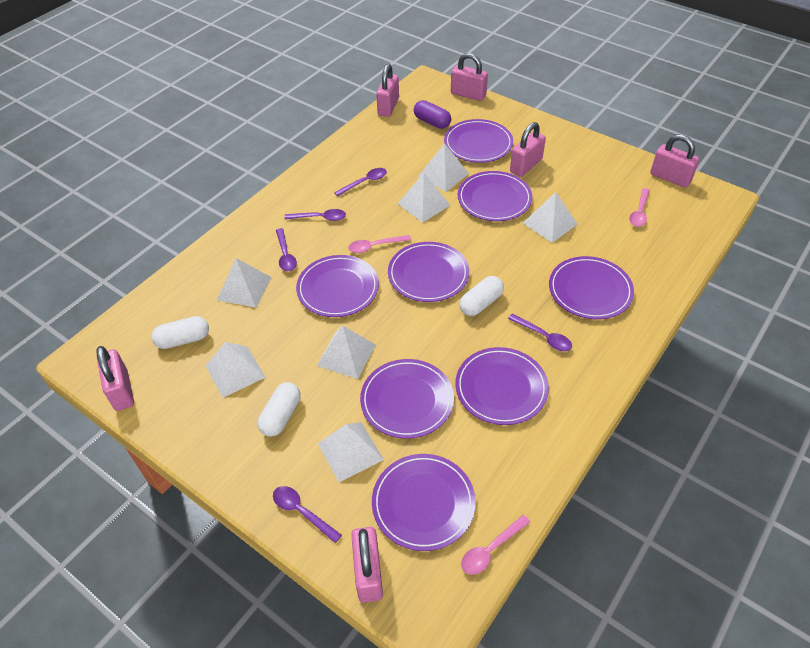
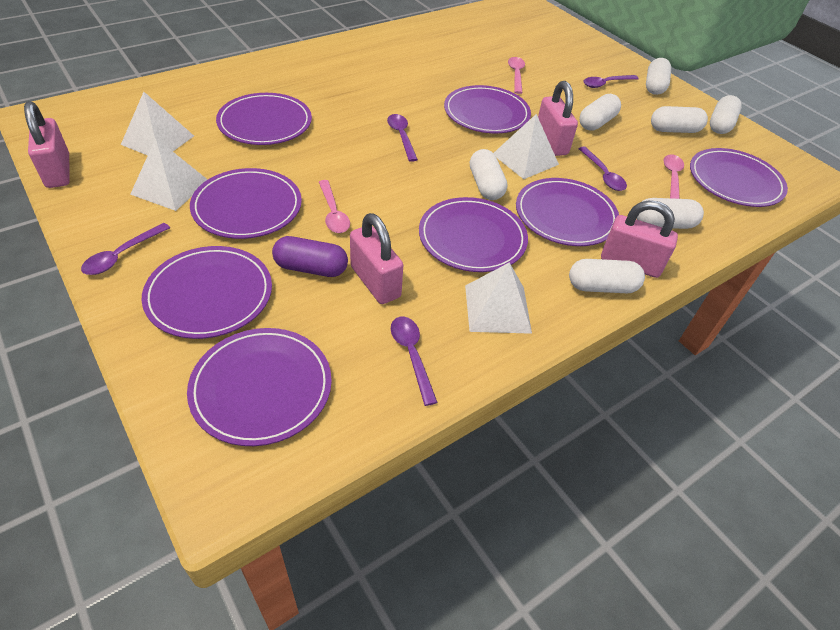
pink padlock: 6 -> 4
white capsule: 3 -> 7
white pyramid: 7 -> 4

